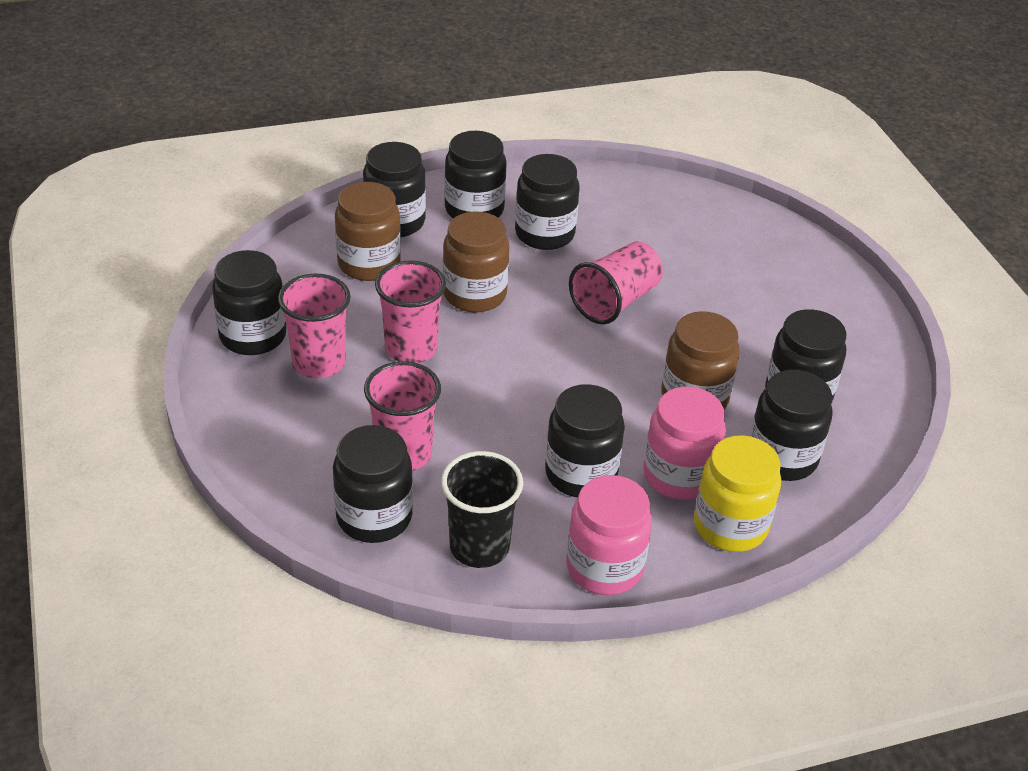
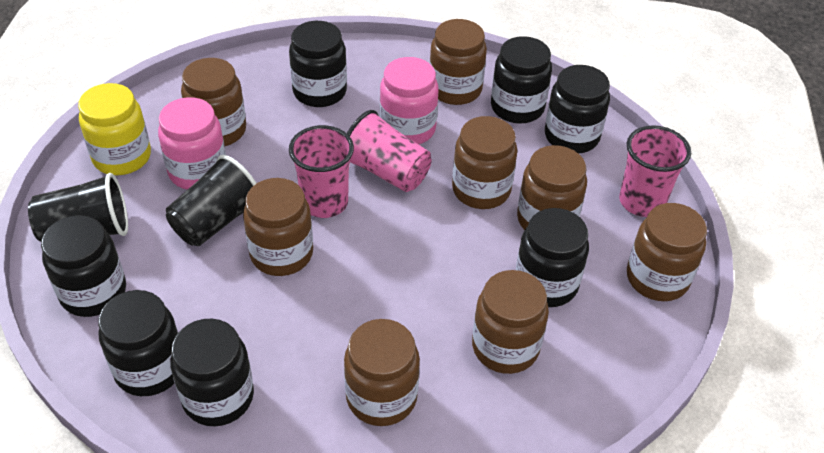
black cup: 1 -> 2
black jar: 8 -> 7
brown jar: 3 -> 8
pink cup: 4 -> 3

